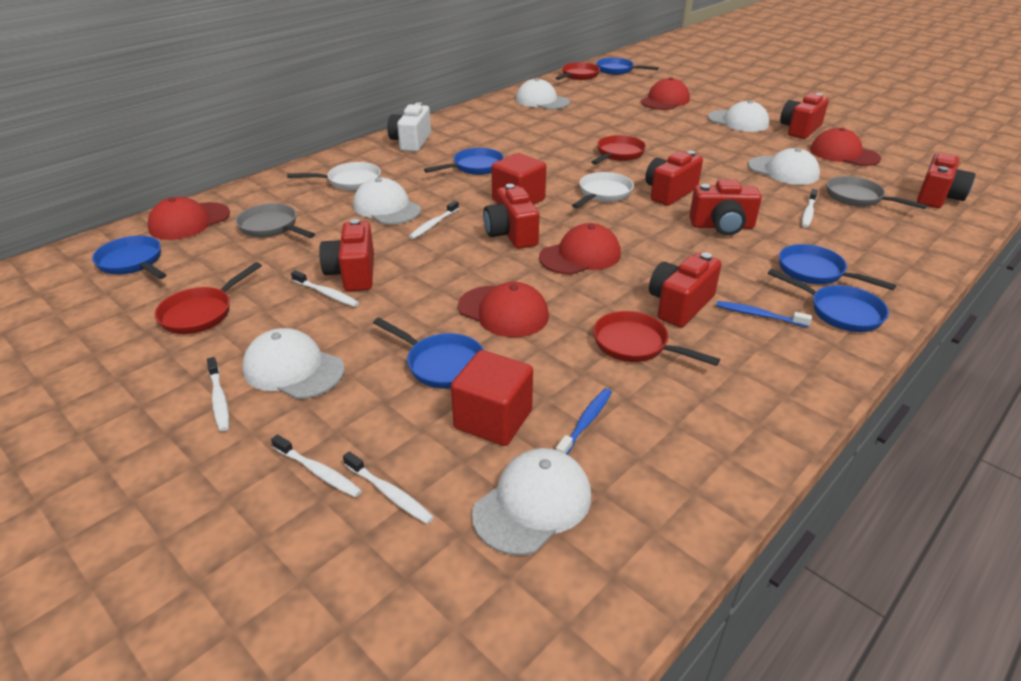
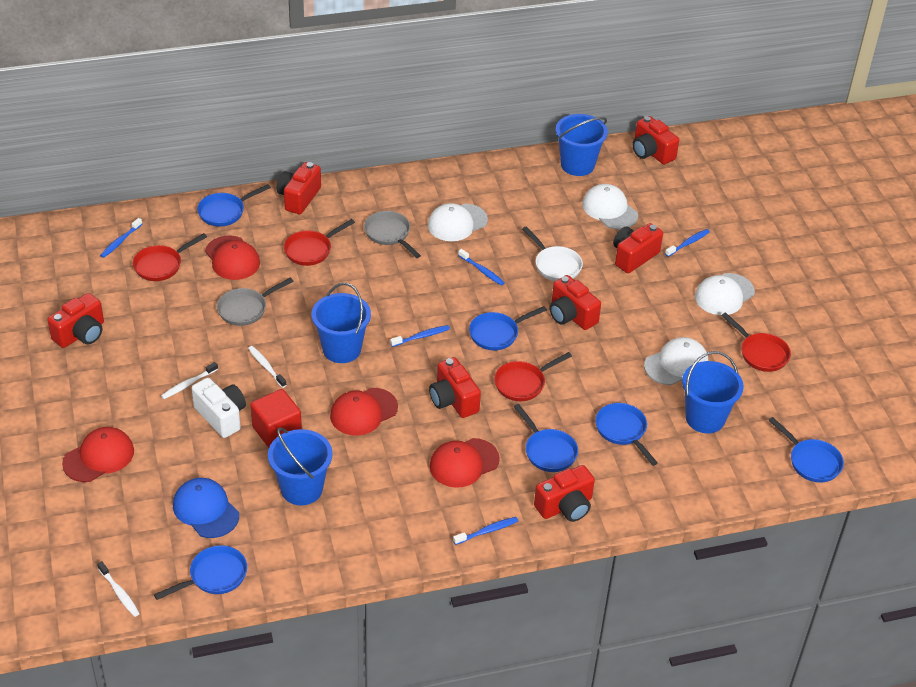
blue bucket: 0 -> 4
blue cap: 0 -> 1
blue toothbrush: 2 -> 5
red cap: 5 -> 4
red cube: 2 -> 1
white cap: 6 -> 4
white pan: 2 -> 1
white toothbrush: 6 -> 3

